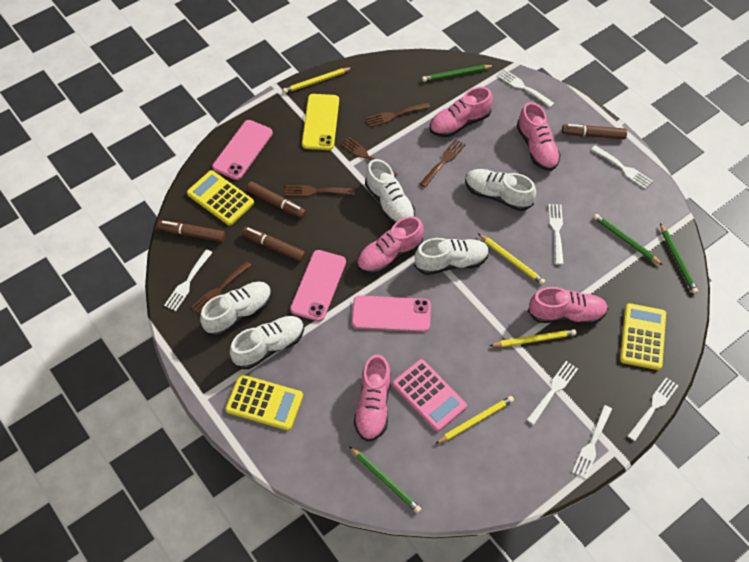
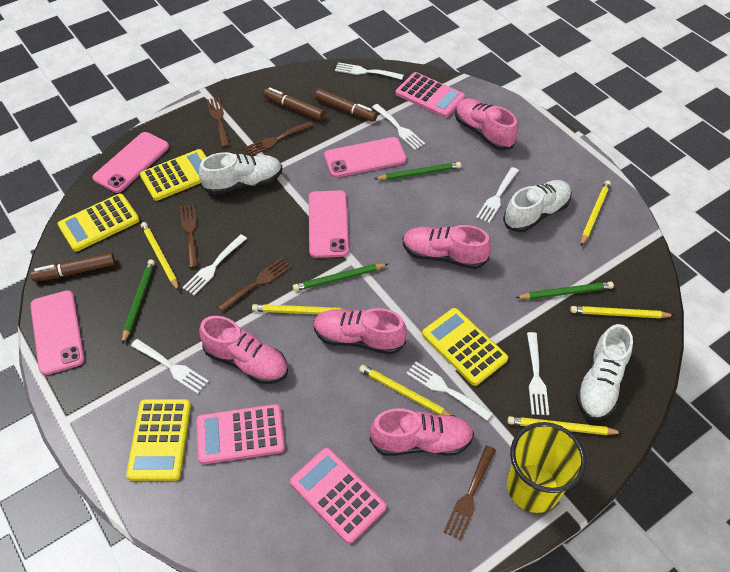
brown marker: 4 -> 3
pink calculator: 1 -> 3
pink phone: 3 -> 4
white shoe: 5 -> 3
yellow calculator: 3 -> 4
yellow cup: 0 -> 1
yellow pencil: 4 -> 6
yellow phone: 1 -> 0

